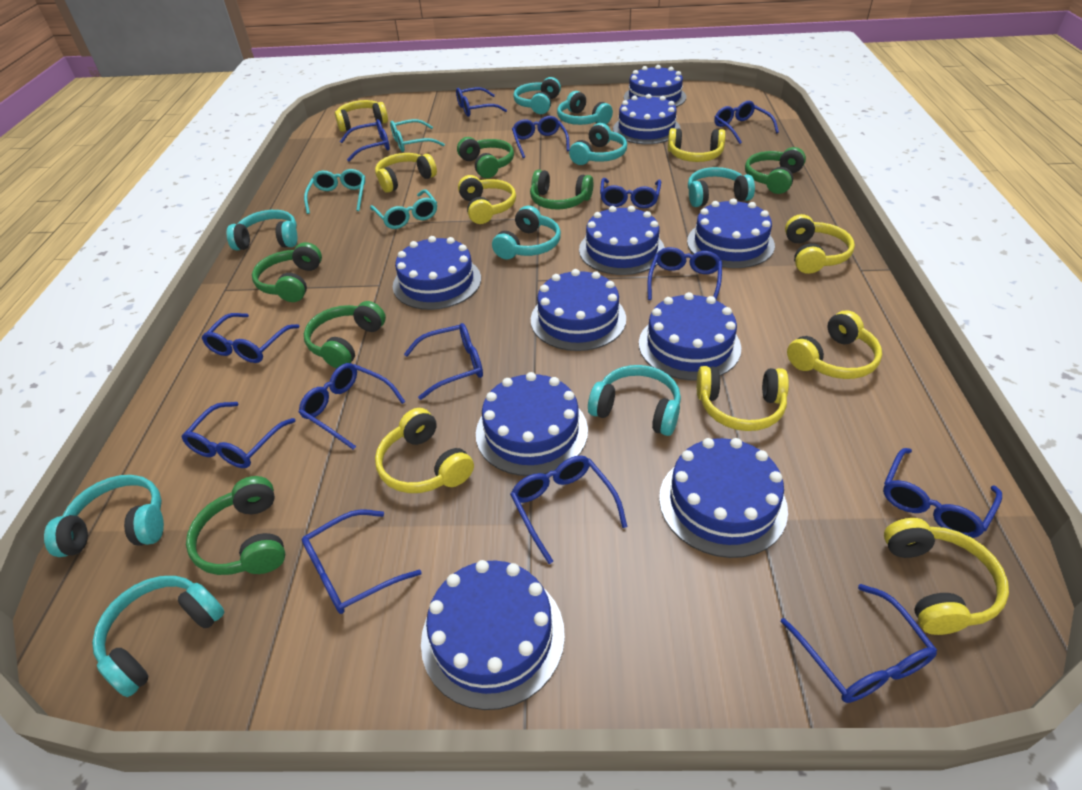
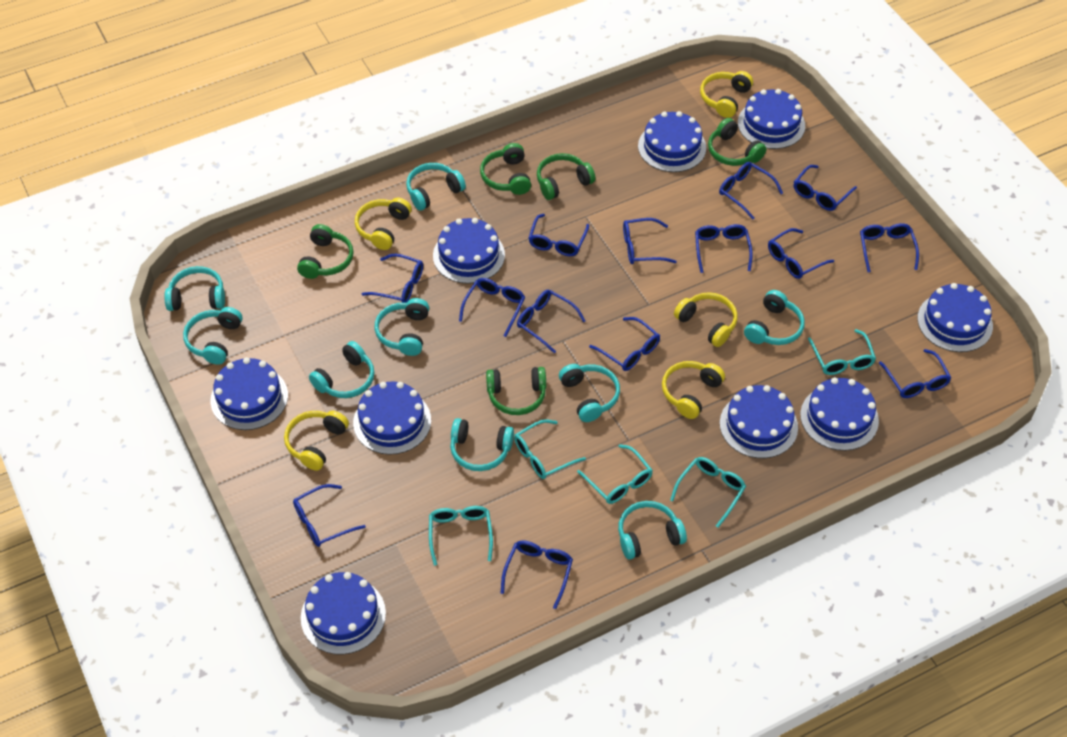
blue cake: 10 -> 9
green headphones: 6 -> 5
turquoise glasses: 3 -> 5
yellow headphones: 9 -> 5

